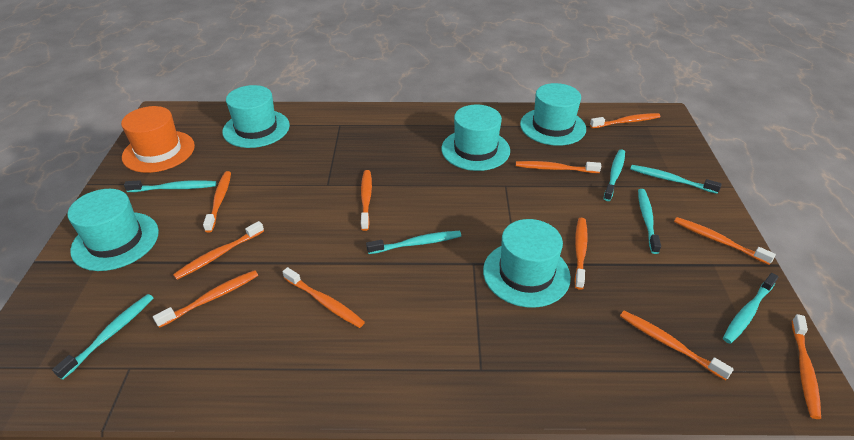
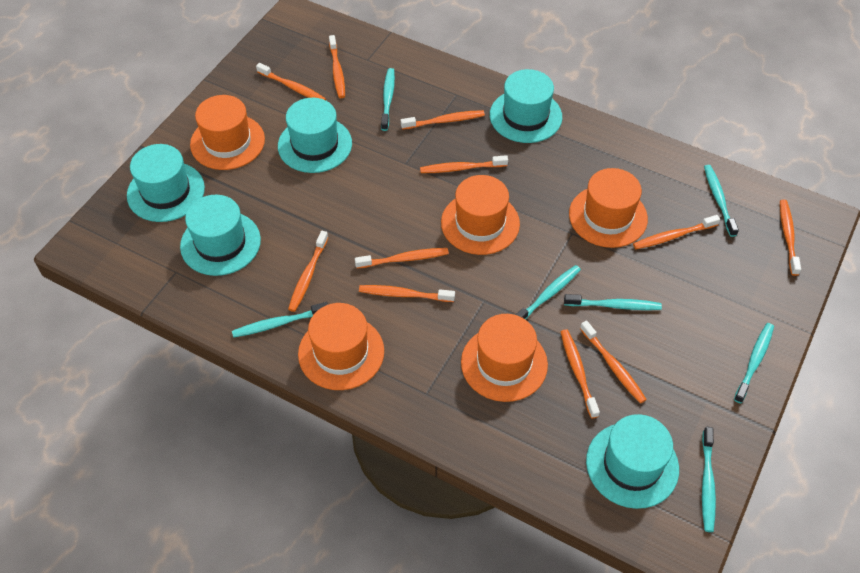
orange hat: 1 -> 5

